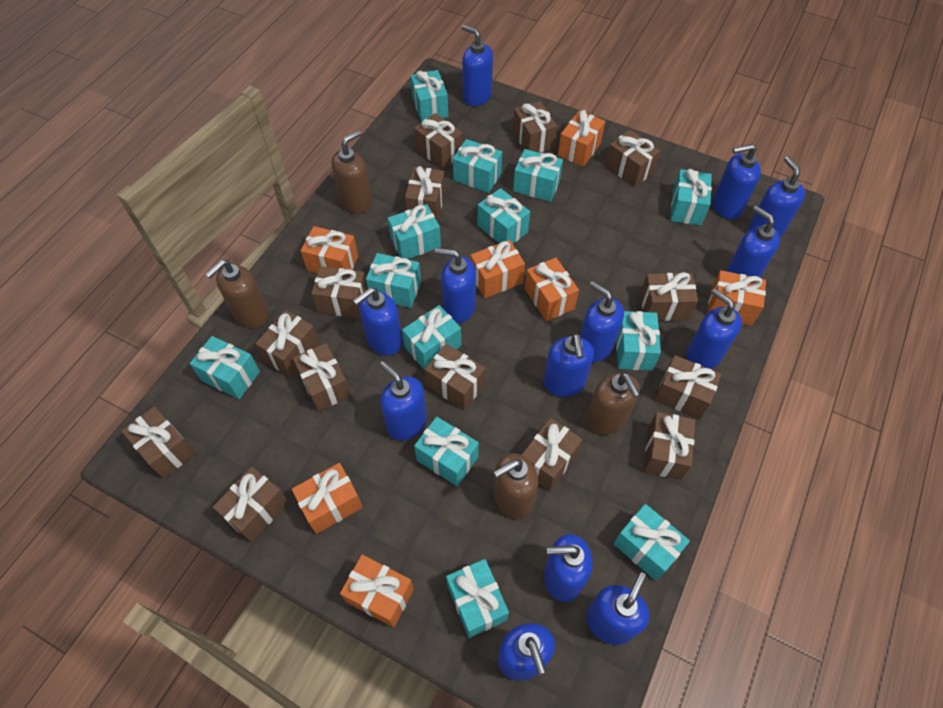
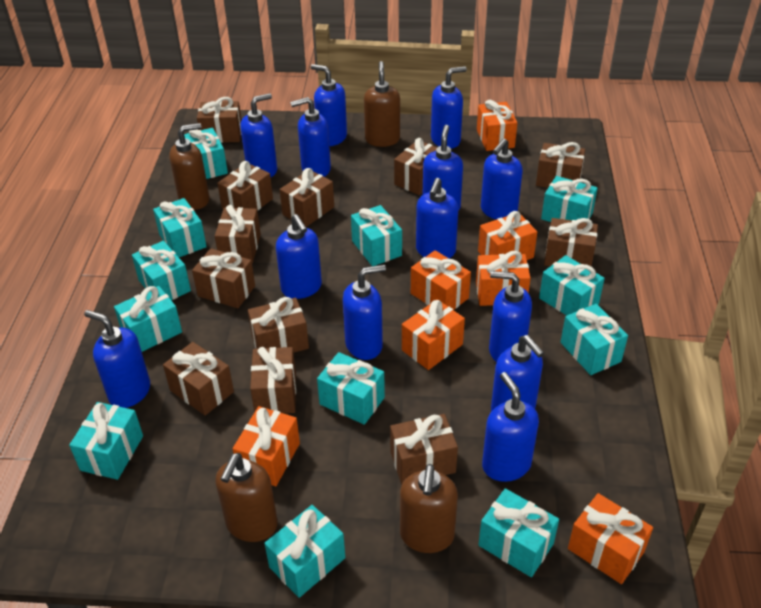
brown gift: 14 -> 12
turquoise gift: 13 -> 12

